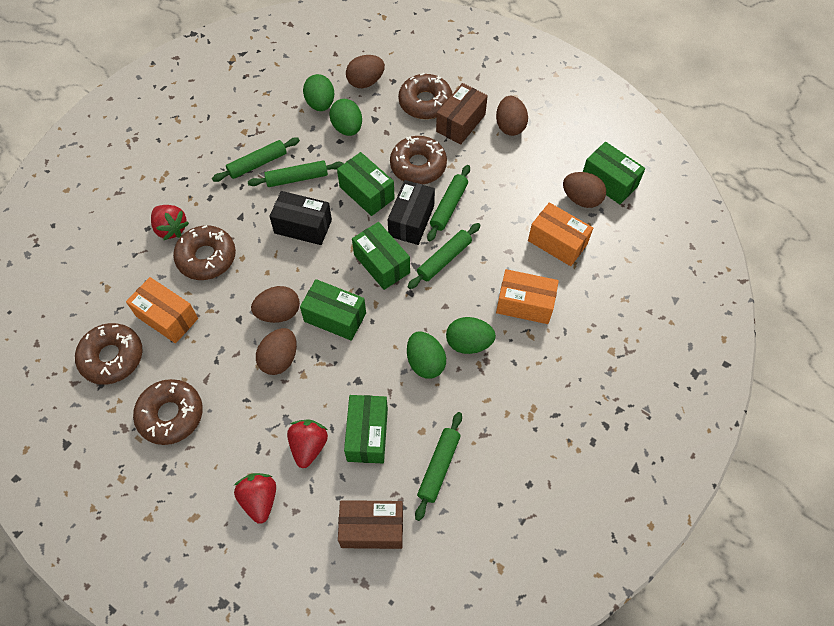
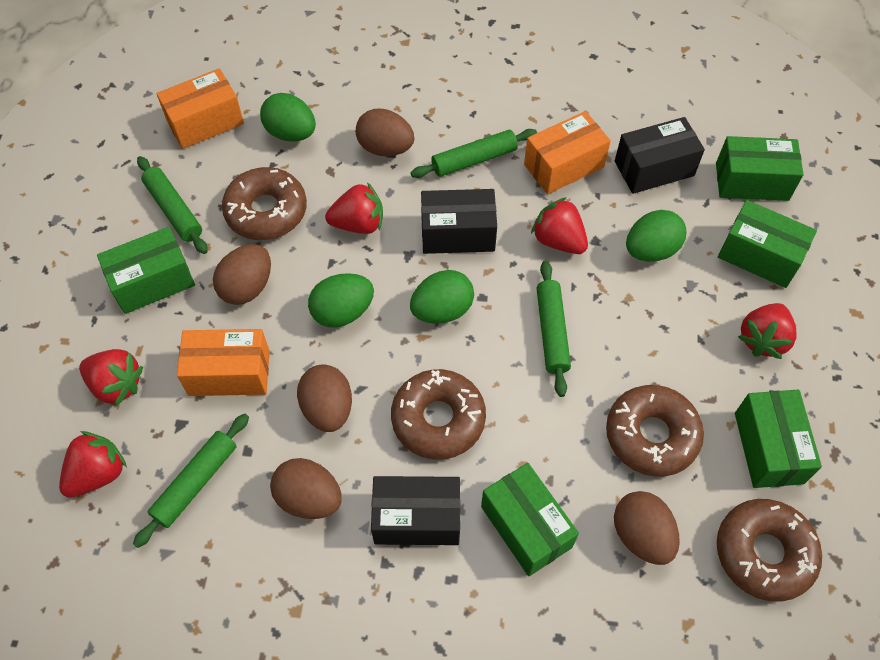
black box: 2 -> 3
brown box: 2 -> 0
brown donut: 5 -> 4
green rolling pin: 5 -> 4
red strawberry: 3 -> 5

